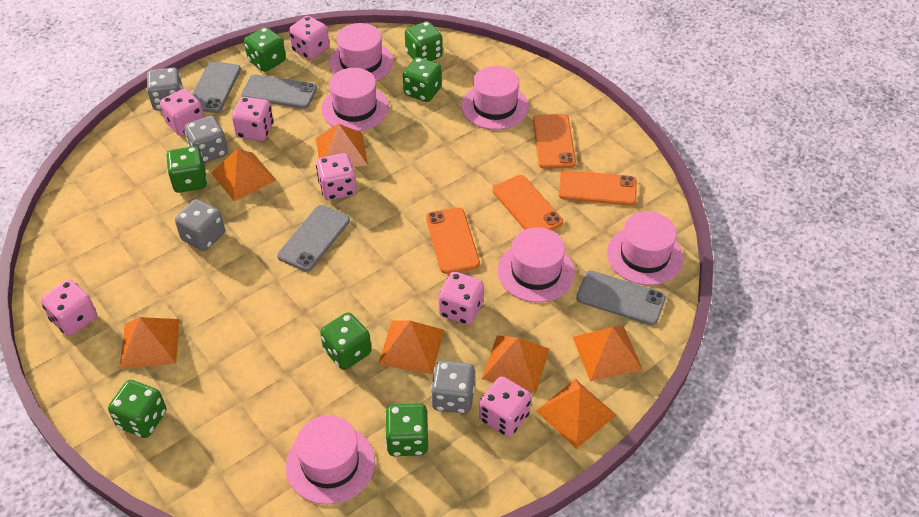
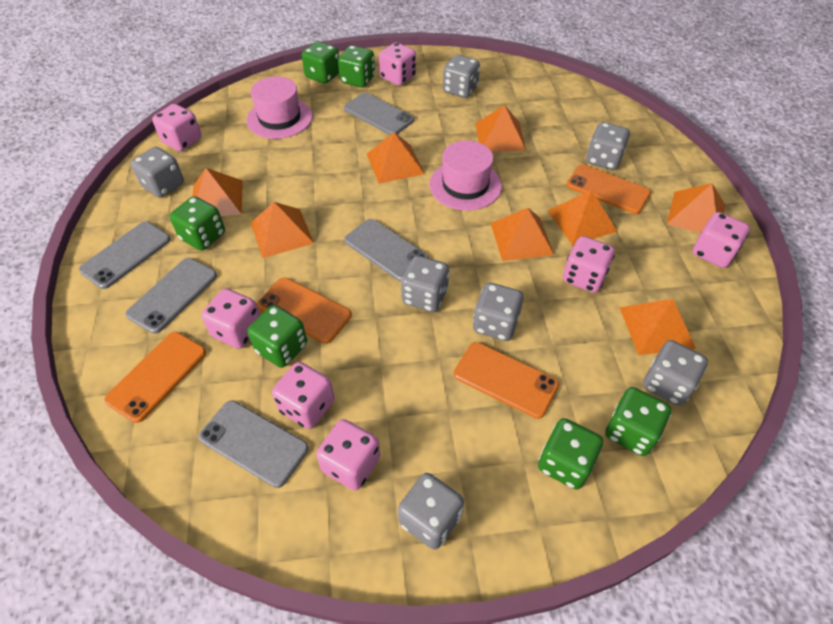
green dice: 7 -> 6
grey dice: 4 -> 7
grey phone: 4 -> 5
orange pyramid: 7 -> 8
pink hat: 6 -> 2

